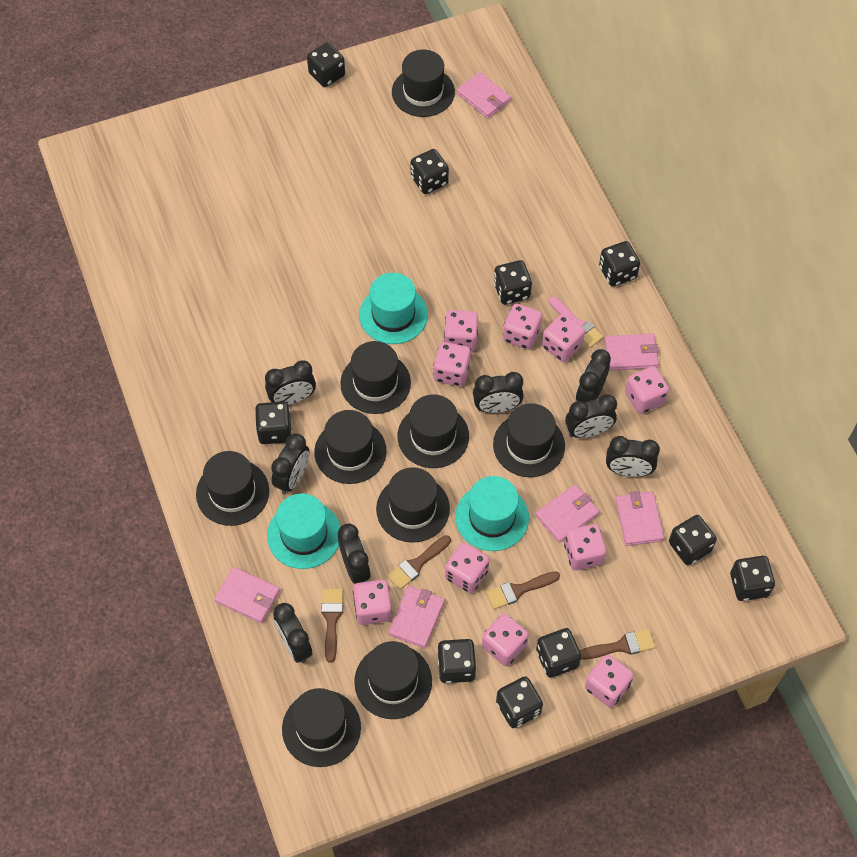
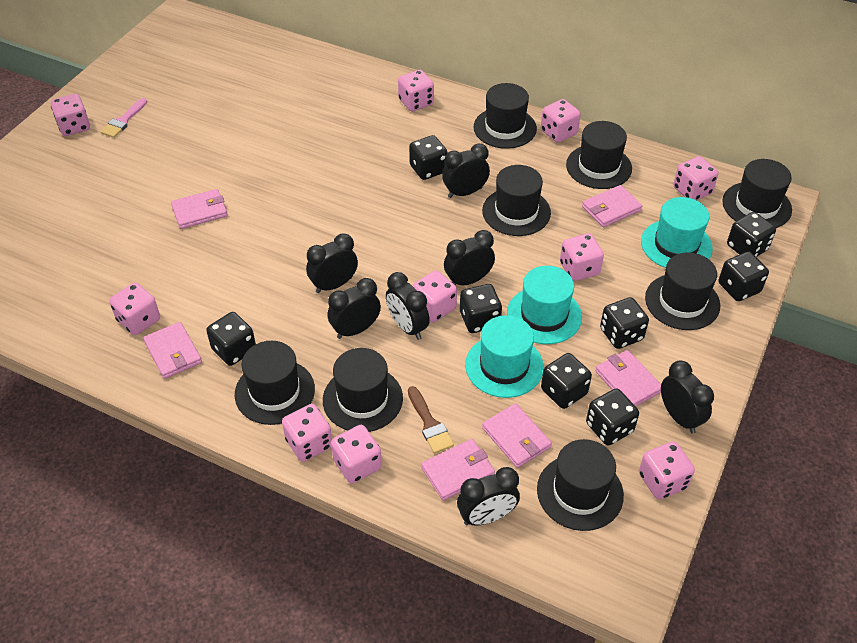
black clock: 8 -> 7
black dice: 10 -> 8
black hat: 9 -> 8
brown brush: 4 -> 1

